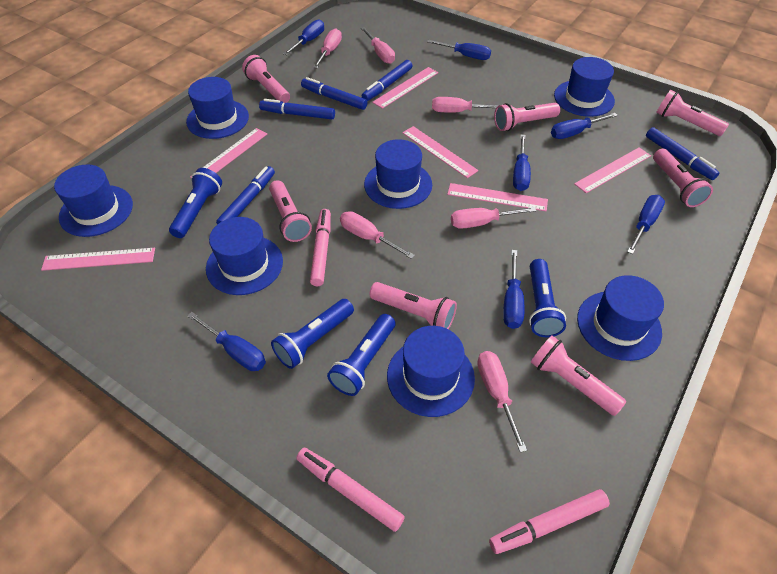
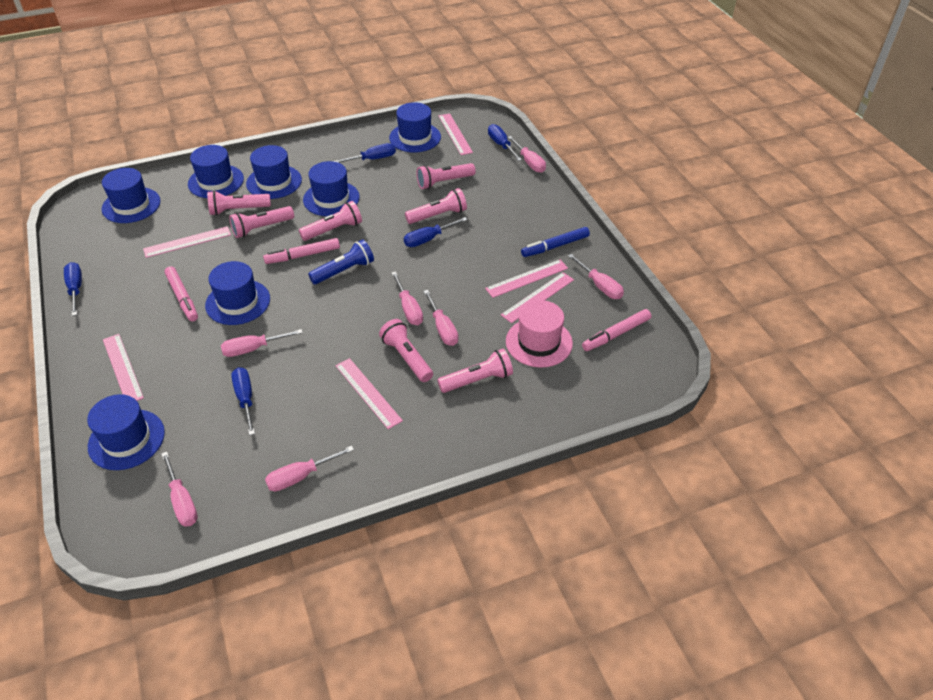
blue flashlight: 4 -> 1
blue marker: 5 -> 1
blue screwdriver: 7 -> 5
pink hat: 0 -> 1
pink screwdriver: 6 -> 7

